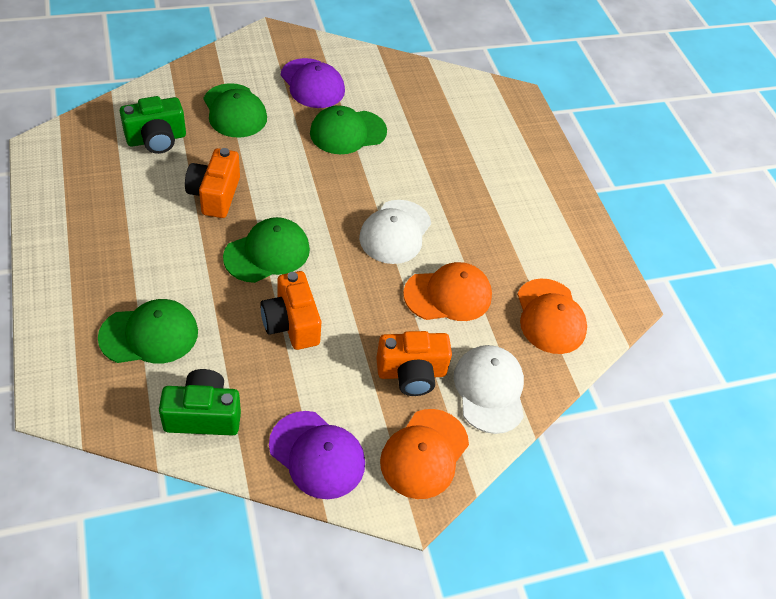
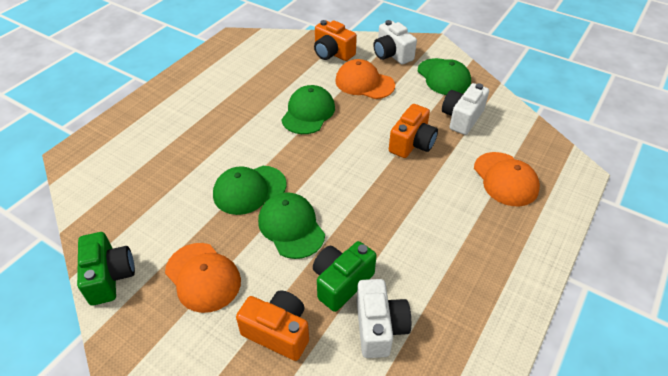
purple cap: 2 -> 0
white camera: 0 -> 3
white cap: 2 -> 0

